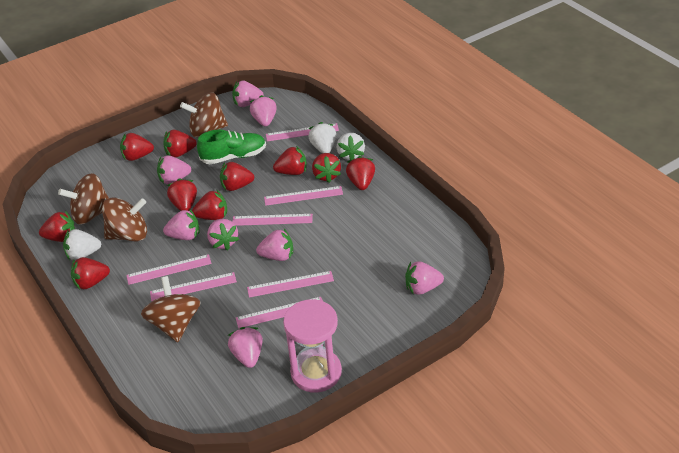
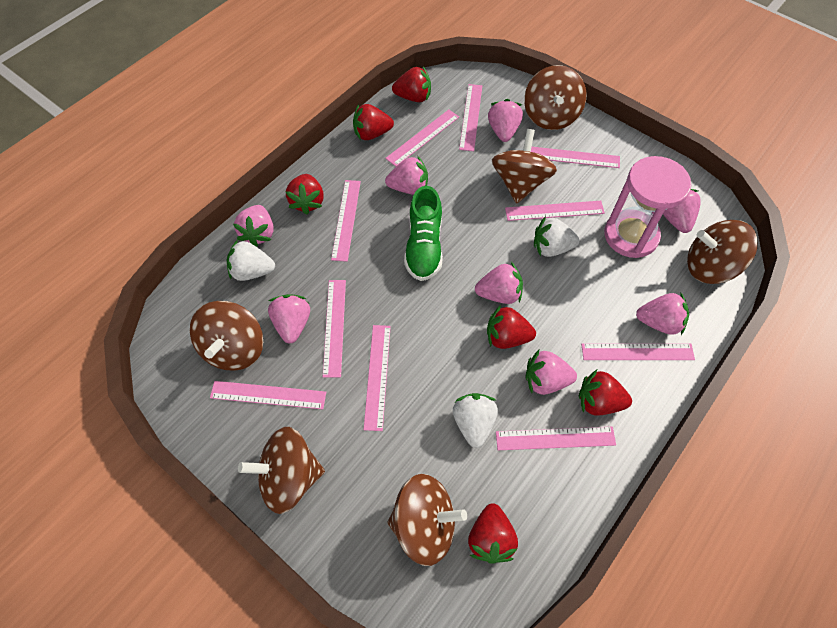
brown spinning top: 4 -> 6
pink ruler: 7 -> 10
red strawberry: 10 -> 6

